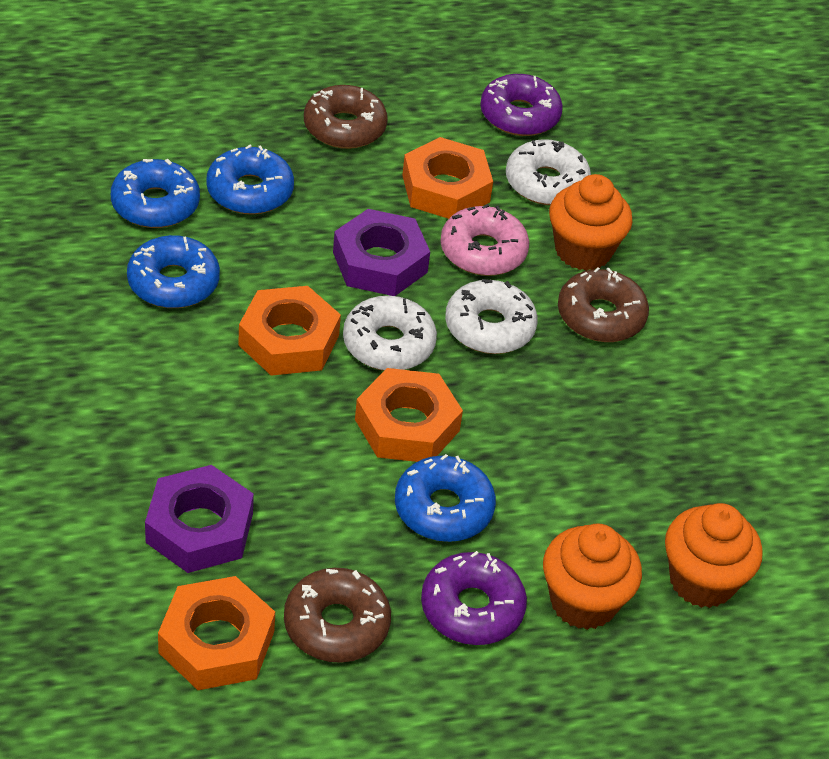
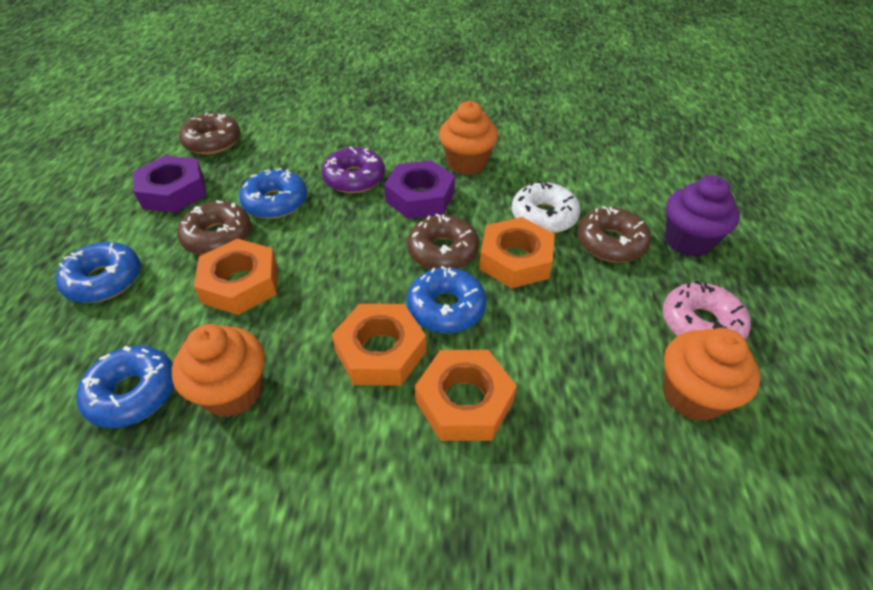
brown donut: 3 -> 4
purple cupcake: 0 -> 1
purple donut: 2 -> 1
white donut: 3 -> 1

